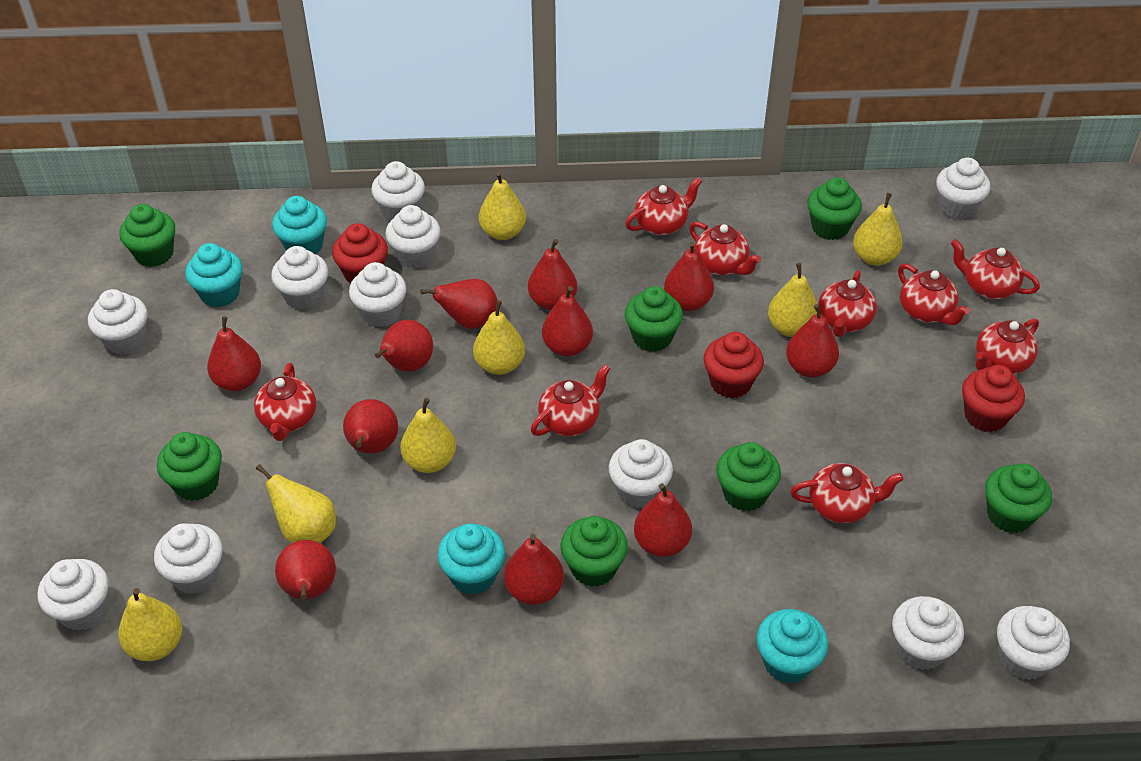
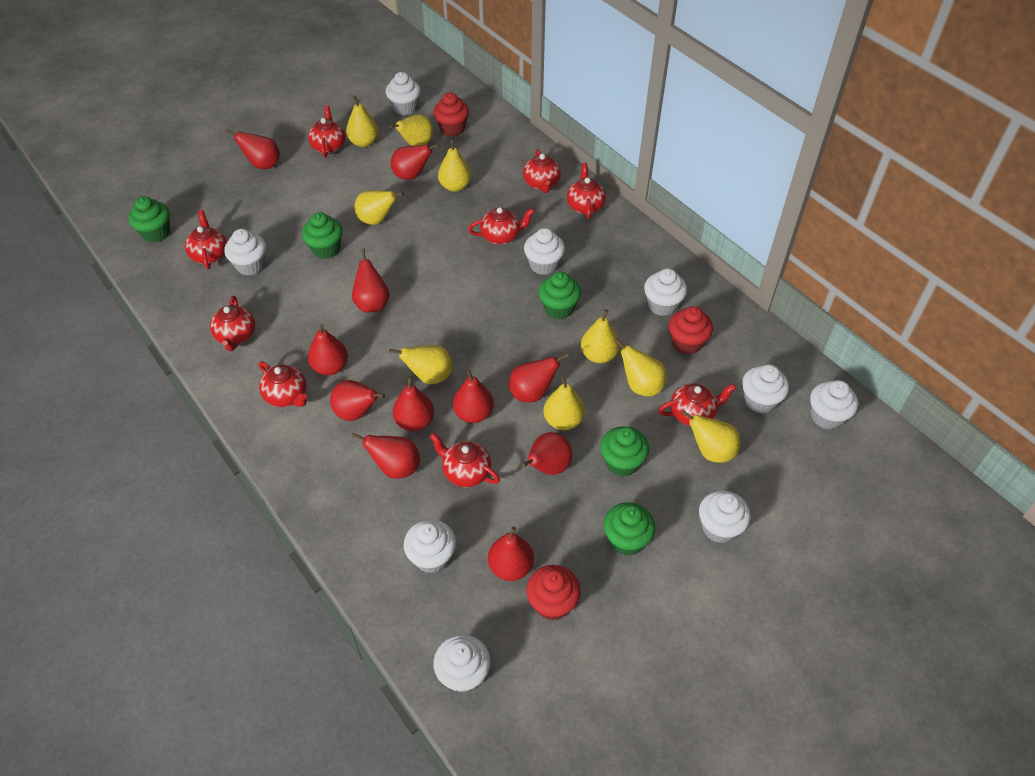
green cupcake: 7 -> 5
turquoise cupcake: 4 -> 0
white cupcake: 11 -> 9
yellow pear: 7 -> 9

